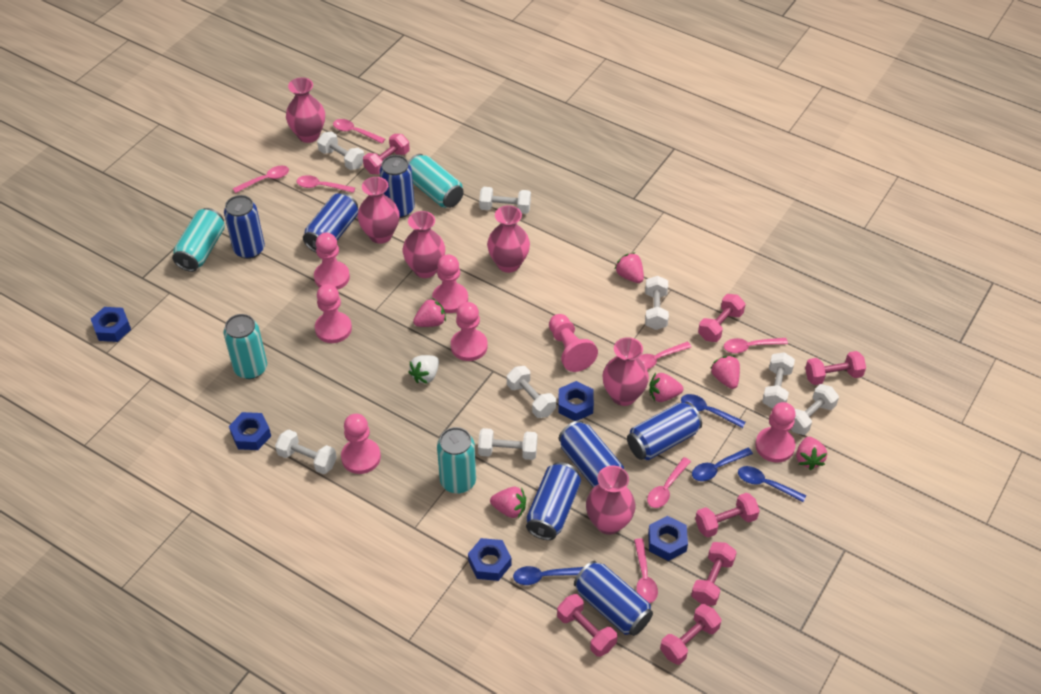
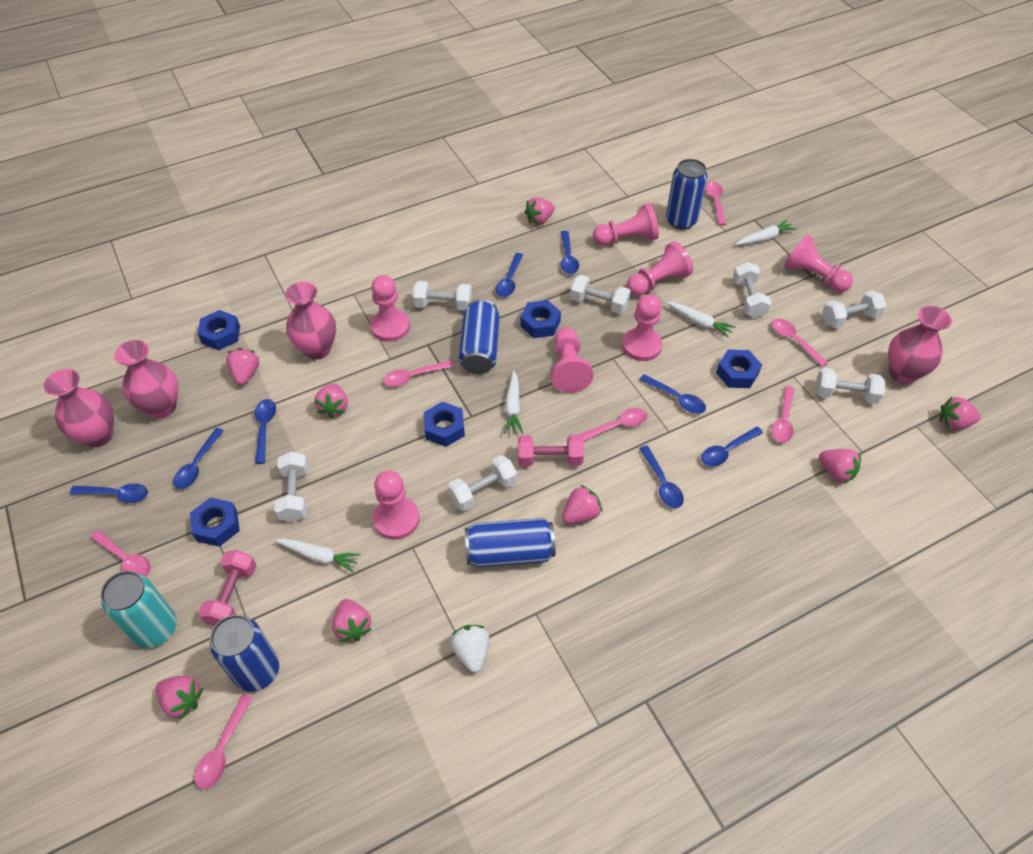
blue can: 7 -> 4
blue spoon: 4 -> 8
pink dumbbell: 7 -> 2
pink strawberry: 6 -> 8
pink vase: 6 -> 4
turquoise can: 4 -> 1
white carrot: 0 -> 4
white dumbbell: 8 -> 7

